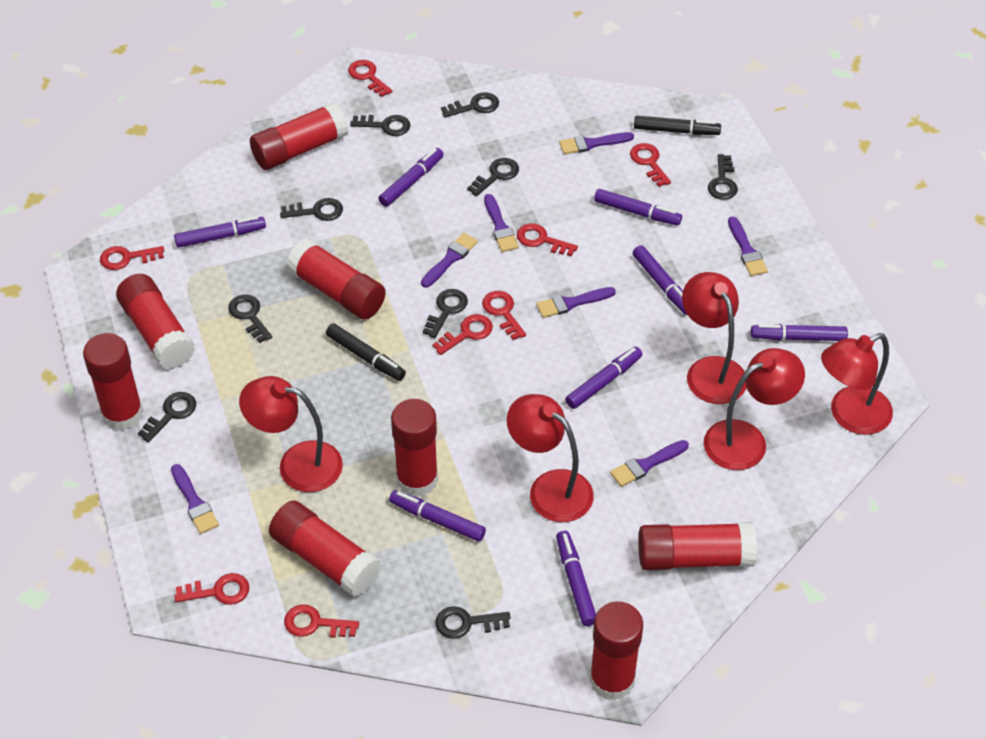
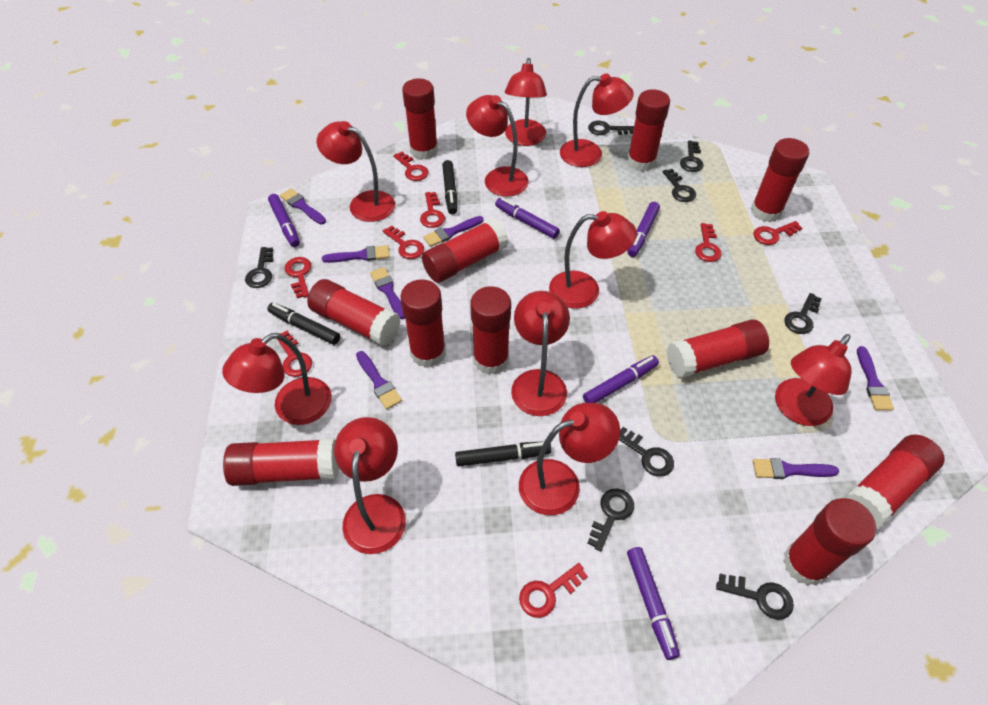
black key: 9 -> 8
black marker: 2 -> 3
purple marker: 8 -> 5
red glue stick: 8 -> 11
red lamp: 5 -> 10

